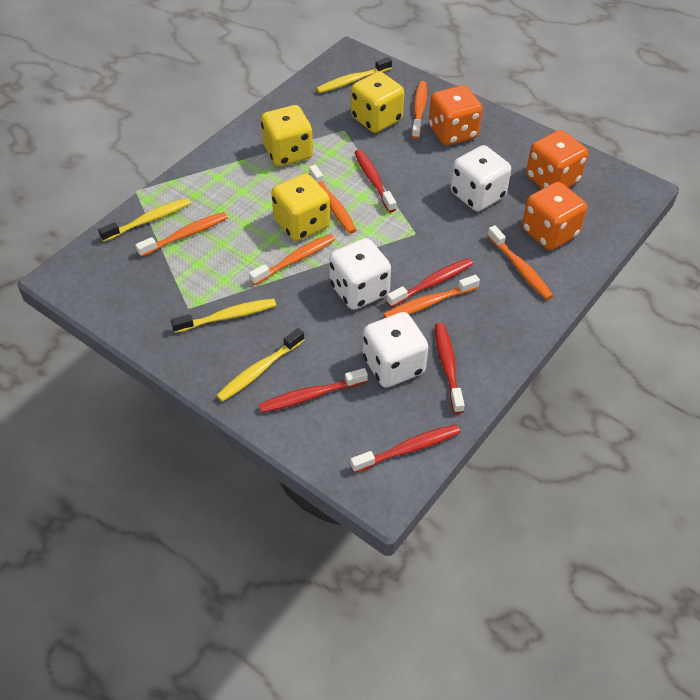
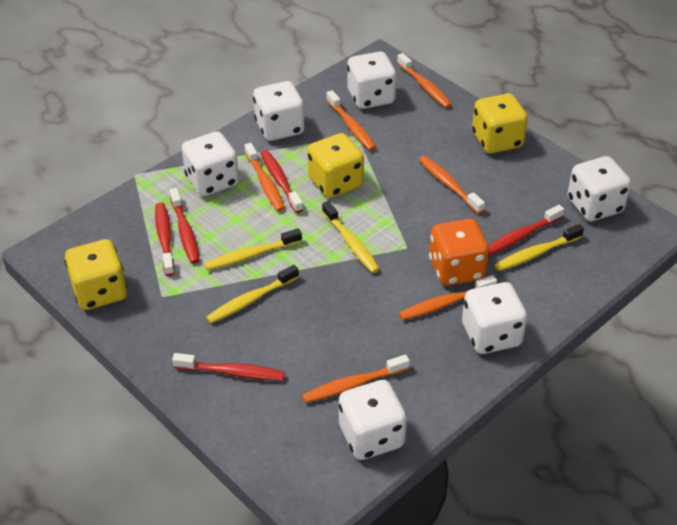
orange dice: 3 -> 1
white dice: 3 -> 6

